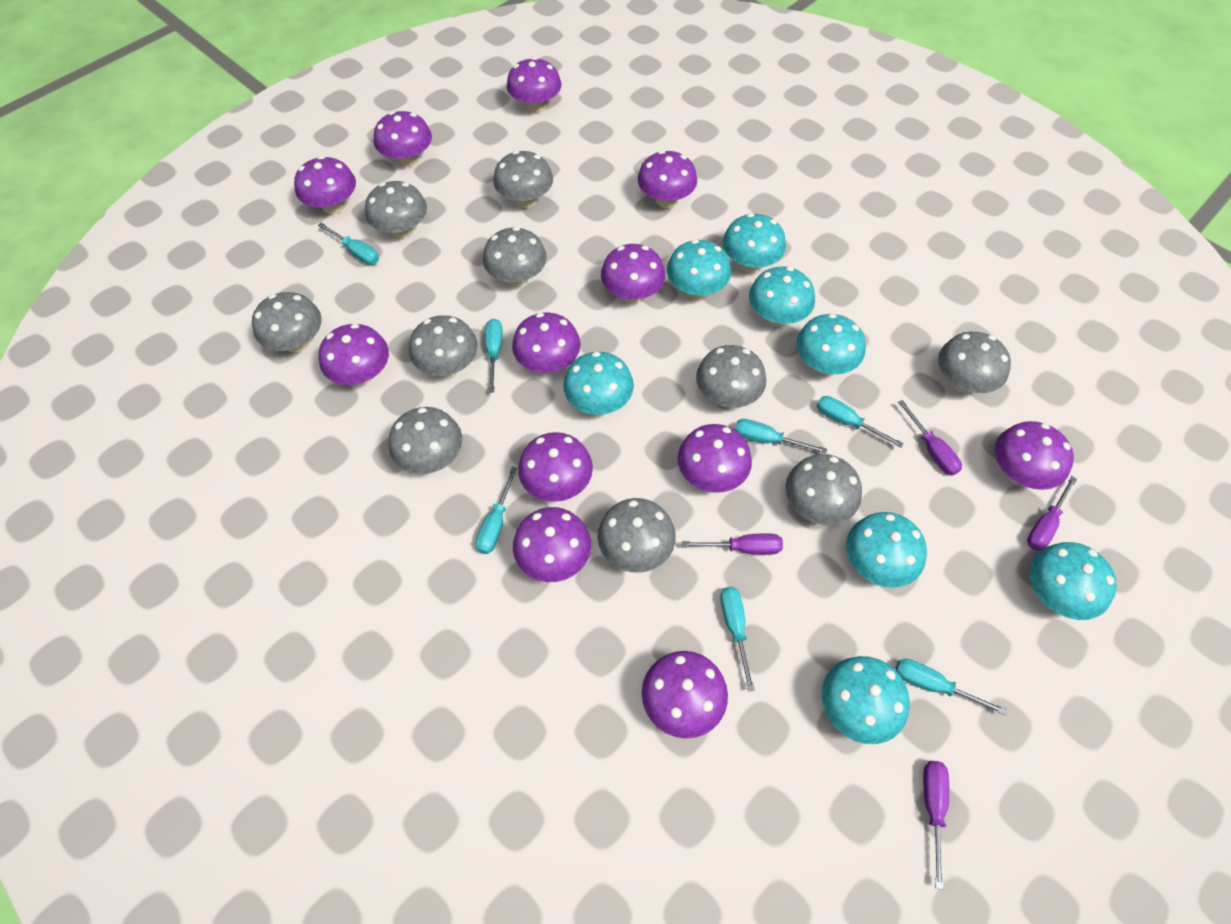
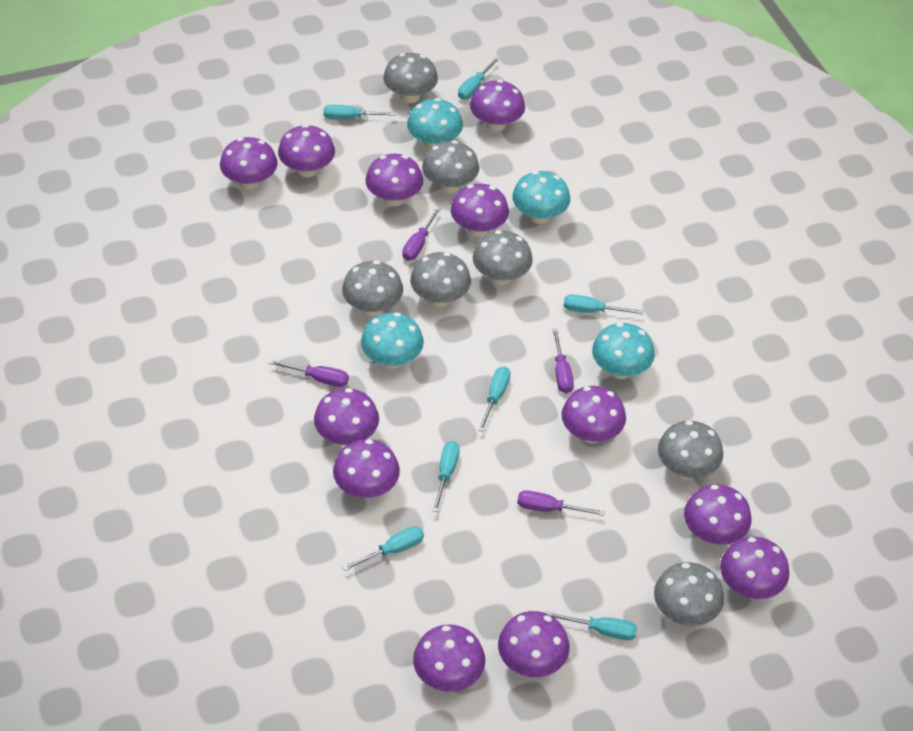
grey mushroom: 10 -> 7
turquoise mushroom: 8 -> 4

